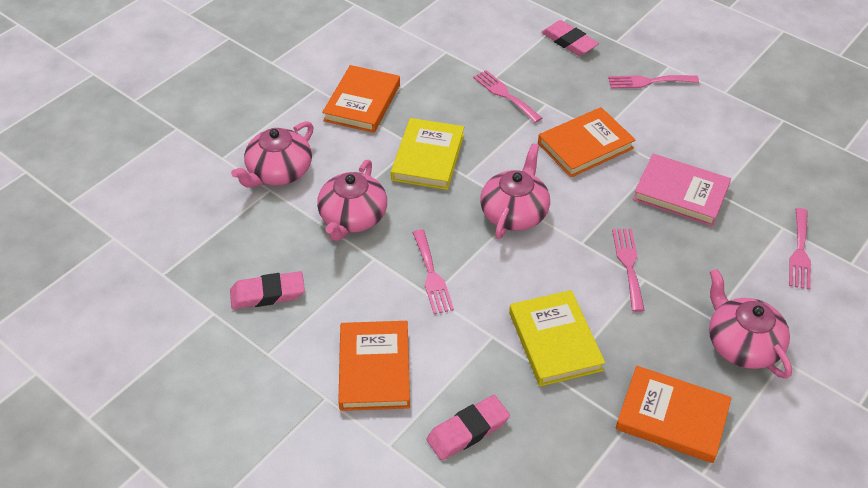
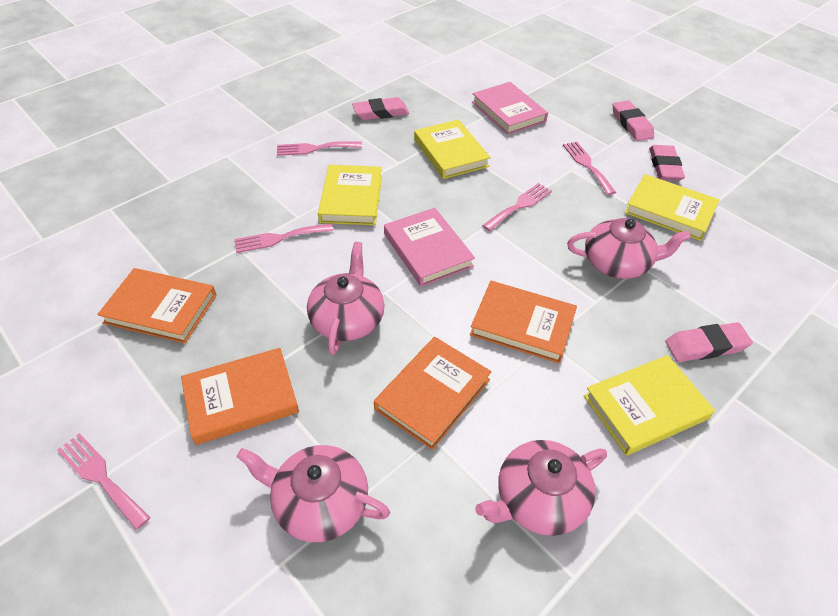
pink book: 1 -> 2
pink eraser: 3 -> 4
yellow book: 2 -> 4

